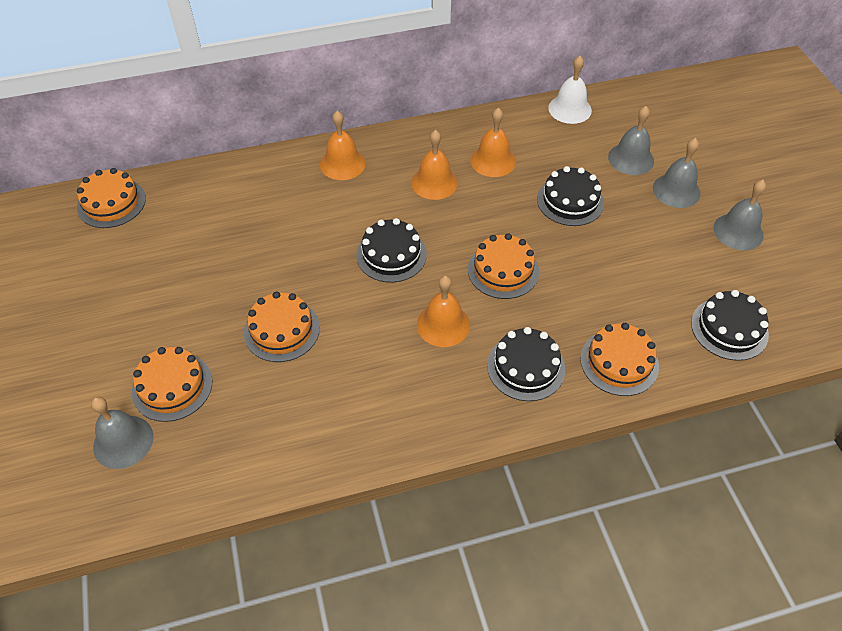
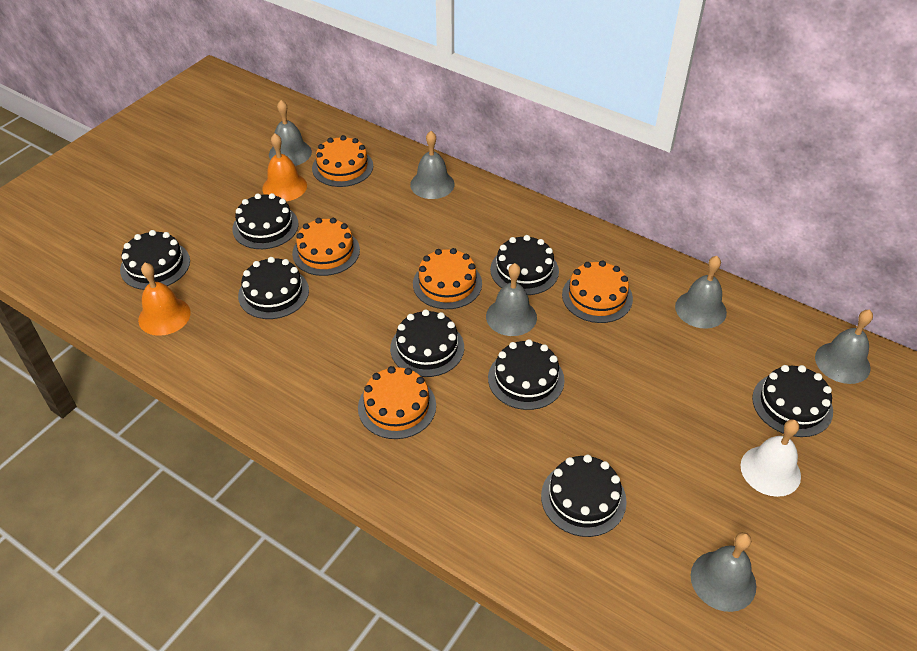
black cake: 4 -> 8
grey bell: 4 -> 6
orange bell: 4 -> 2

